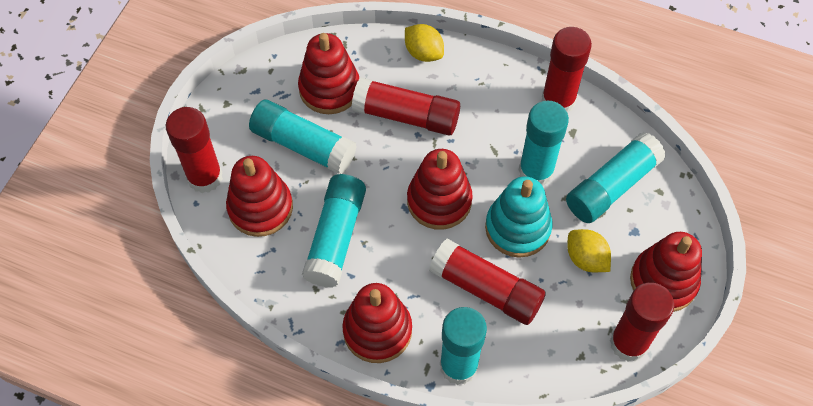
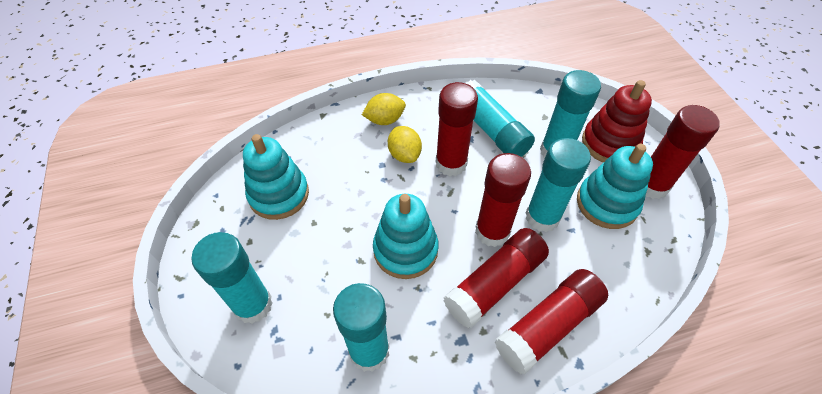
red stacking toy: 5 -> 1
turquoise stacking toy: 1 -> 3

